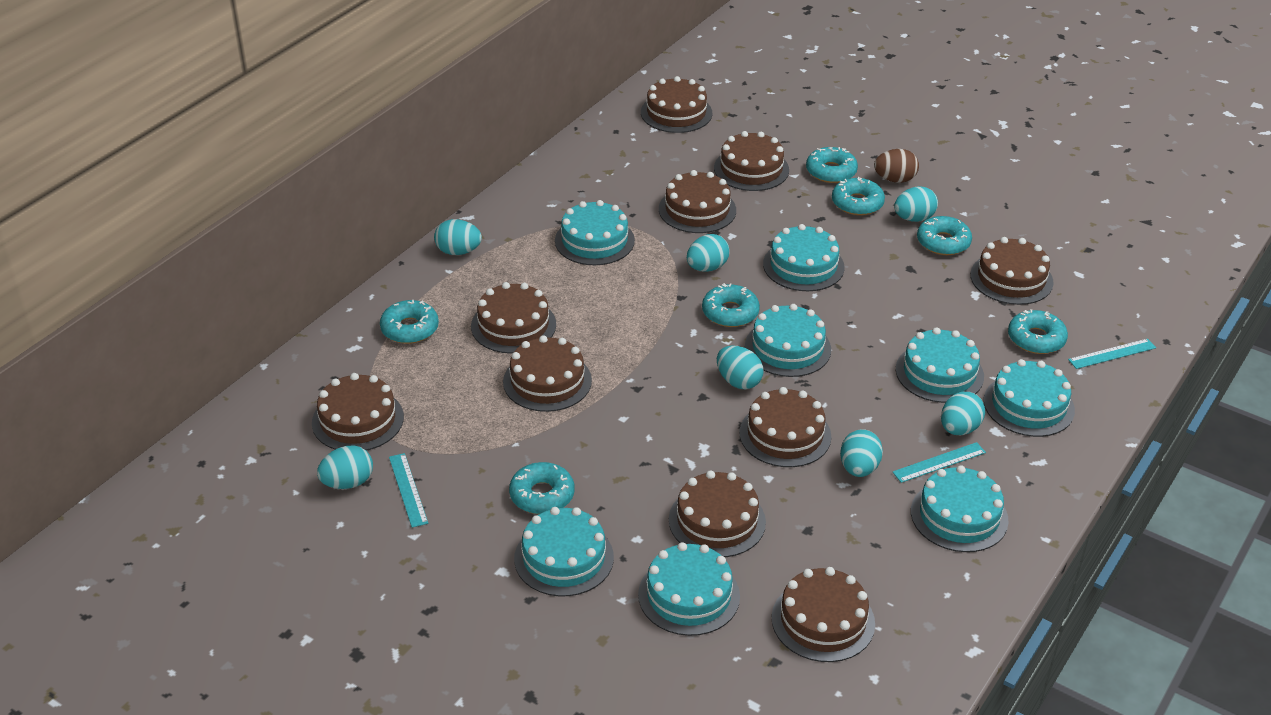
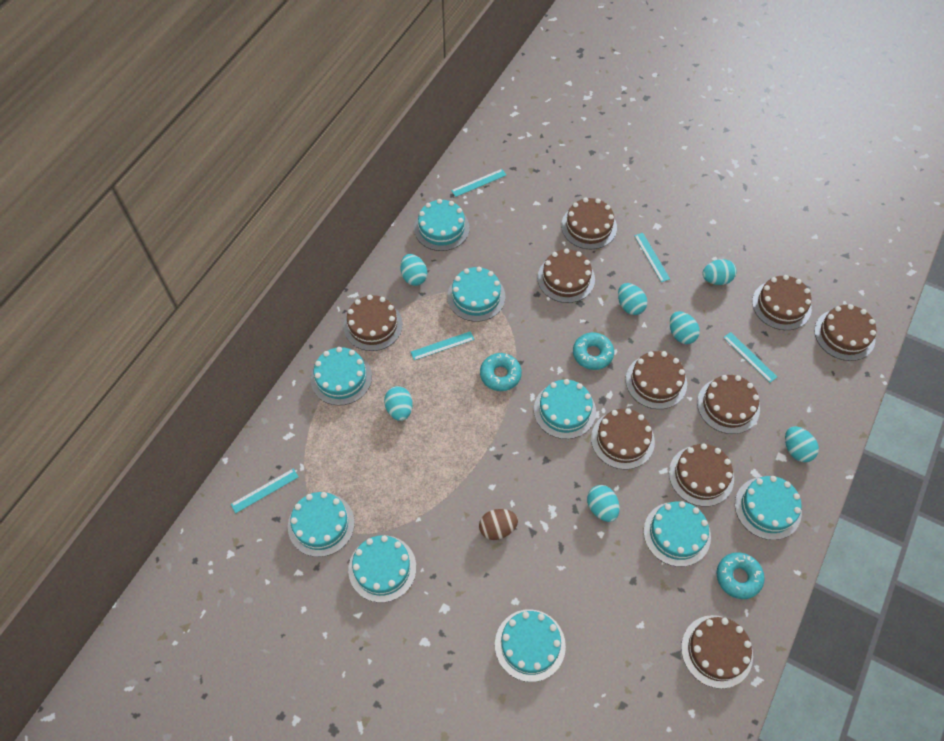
turquoise cake: 8 -> 9
turquoise donut: 7 -> 3
turquoise ruler: 3 -> 5

